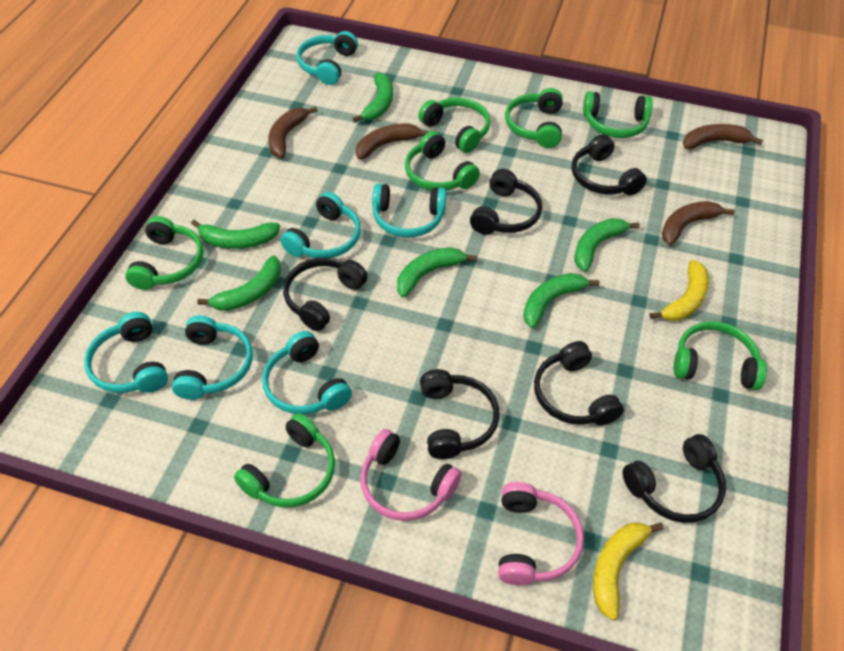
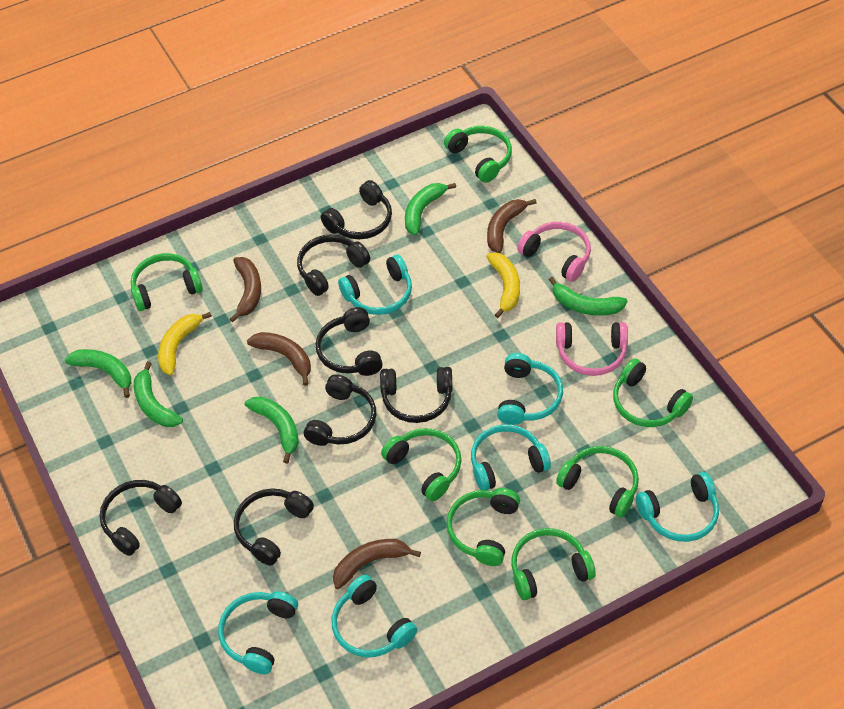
black headphones: 6 -> 7
green banana: 6 -> 5

